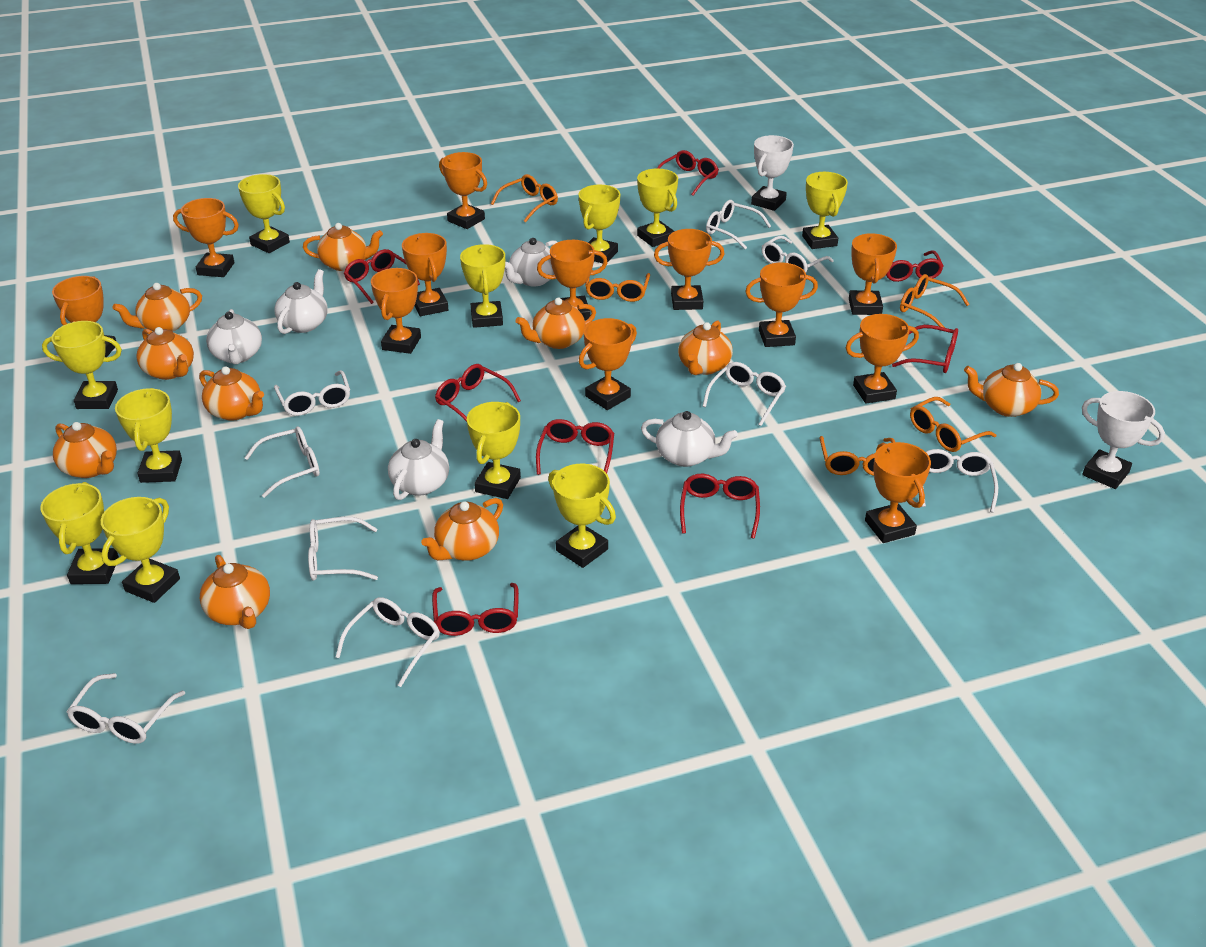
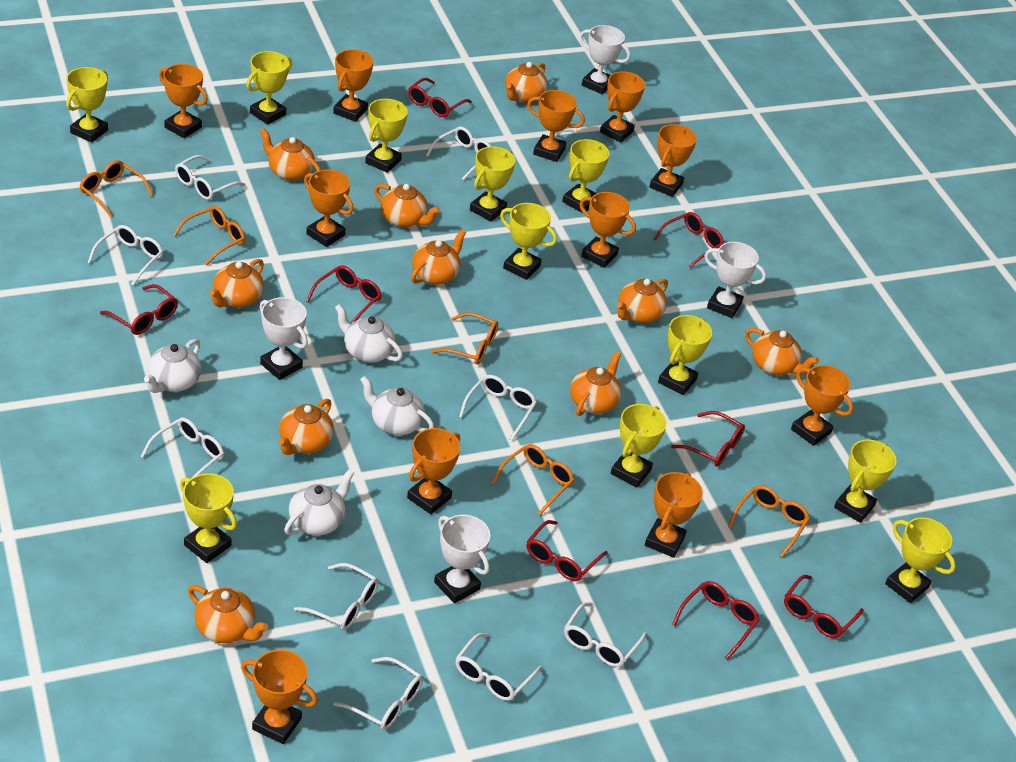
orange trophy: 12 -> 11
white teapot: 5 -> 4
white trophy: 2 -> 4

